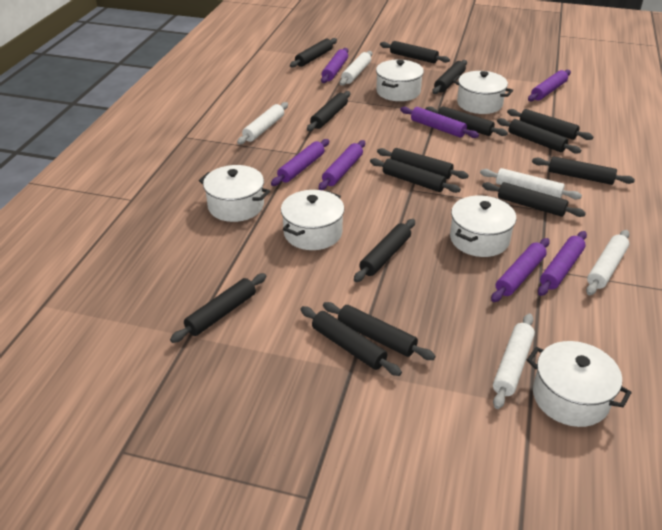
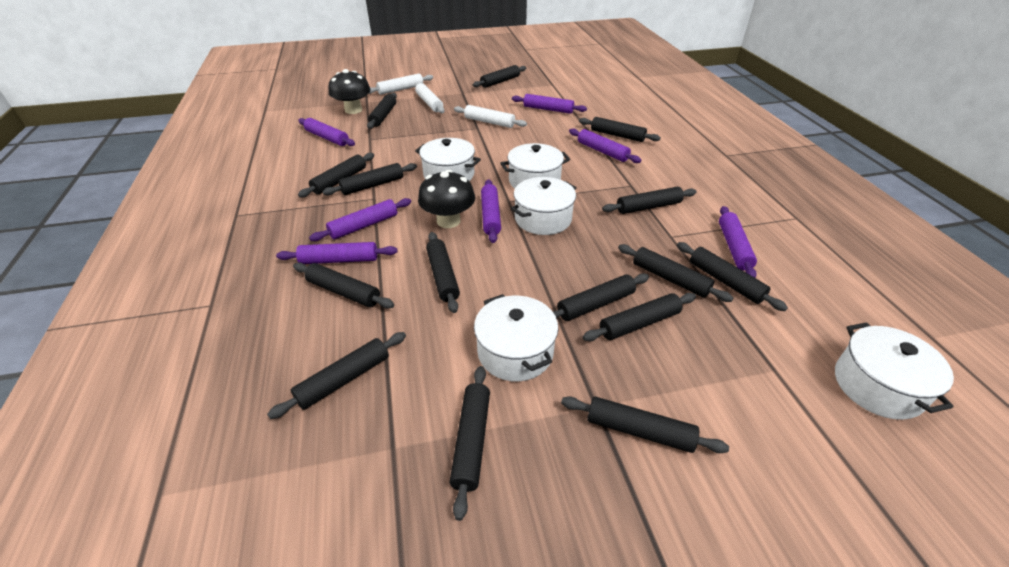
black mushroom: 0 -> 2
white pot: 6 -> 5
white rolling pin: 5 -> 3

